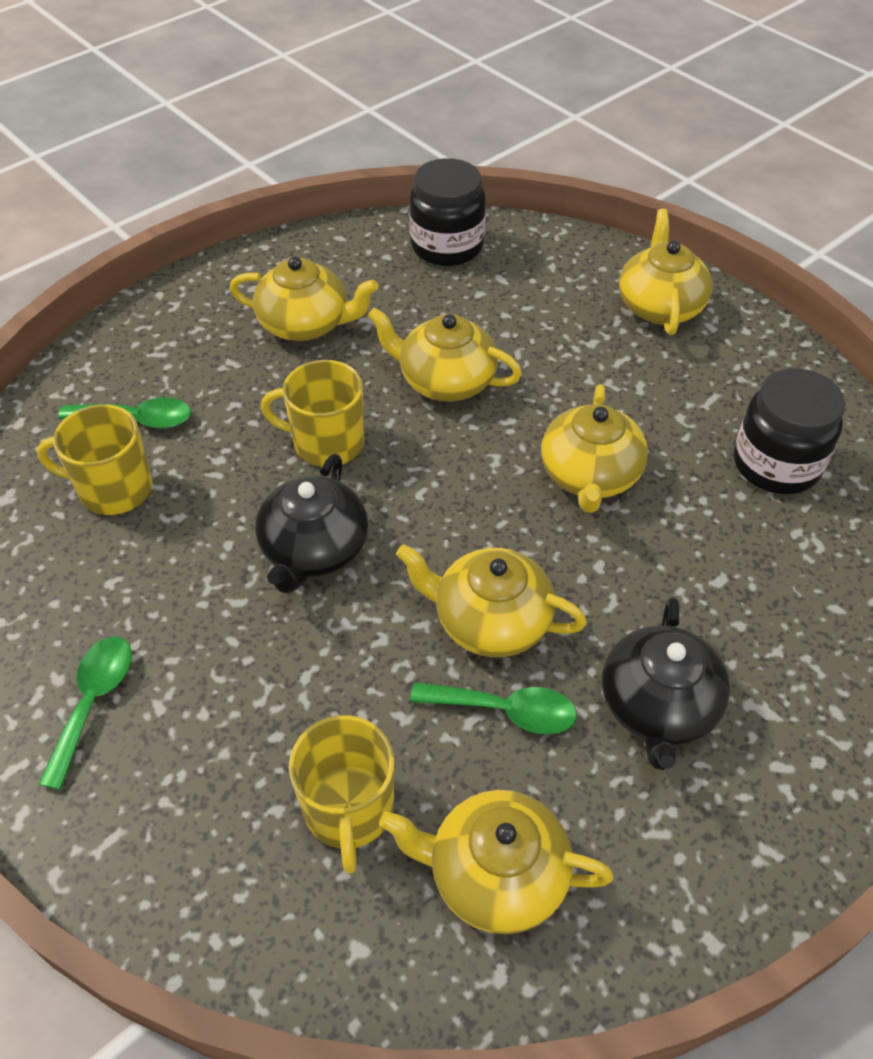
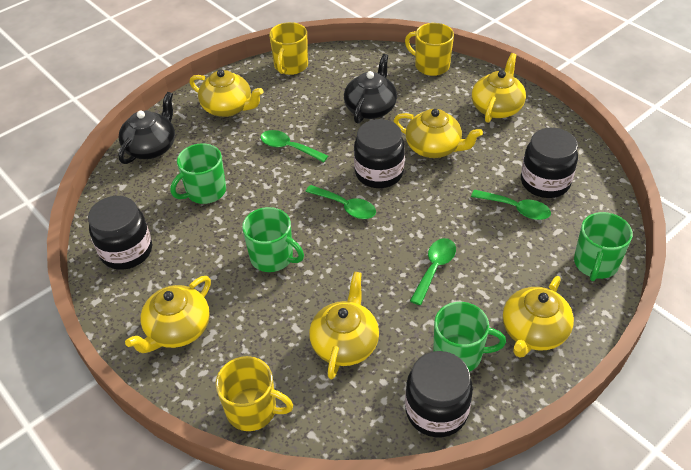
black jar: 2 -> 4
green mug: 0 -> 4
green spoon: 3 -> 4

